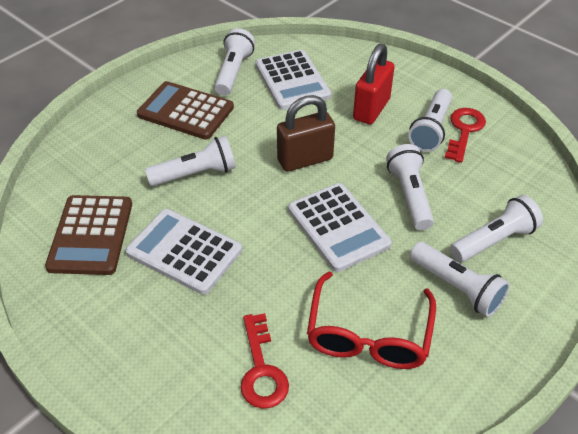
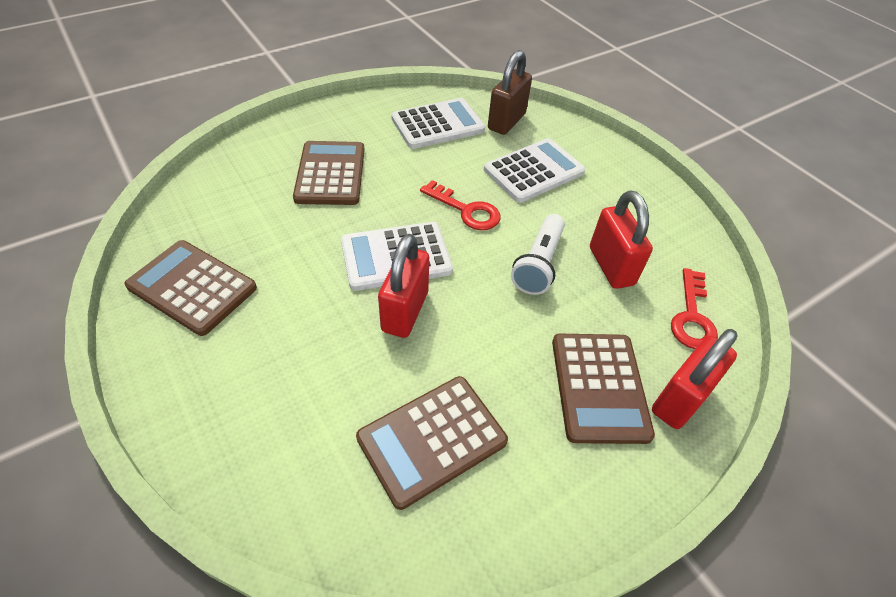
brown calculator: 2 -> 4
red glasses: 1 -> 0
red padlock: 1 -> 3
white flashlight: 6 -> 1

